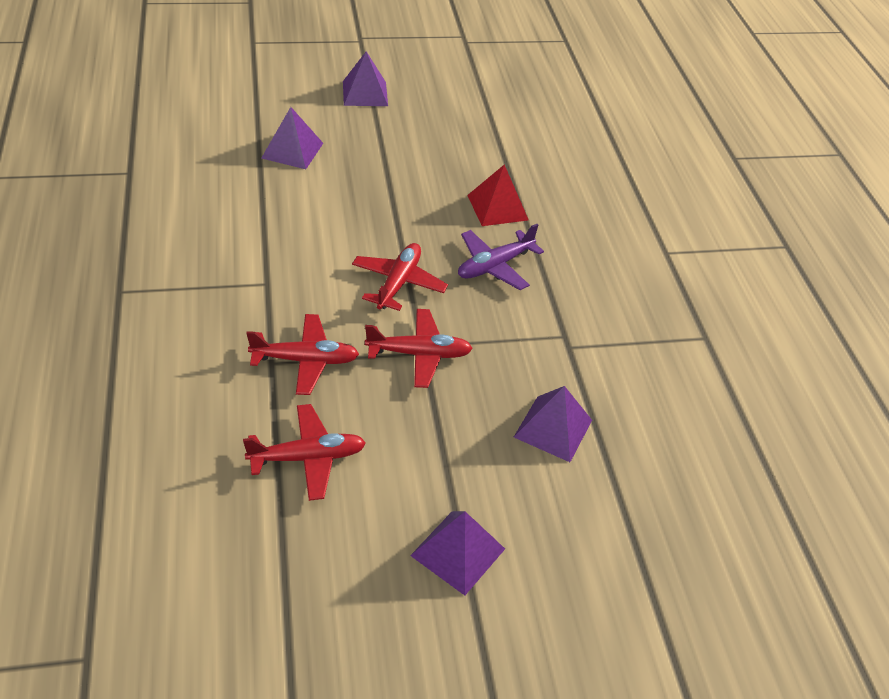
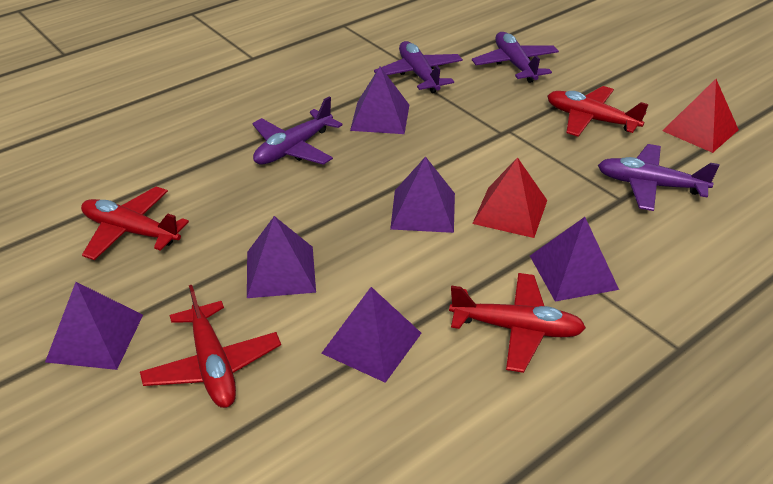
purple plane: 1 -> 4
purple pyramid: 4 -> 6
red pyramid: 1 -> 2

